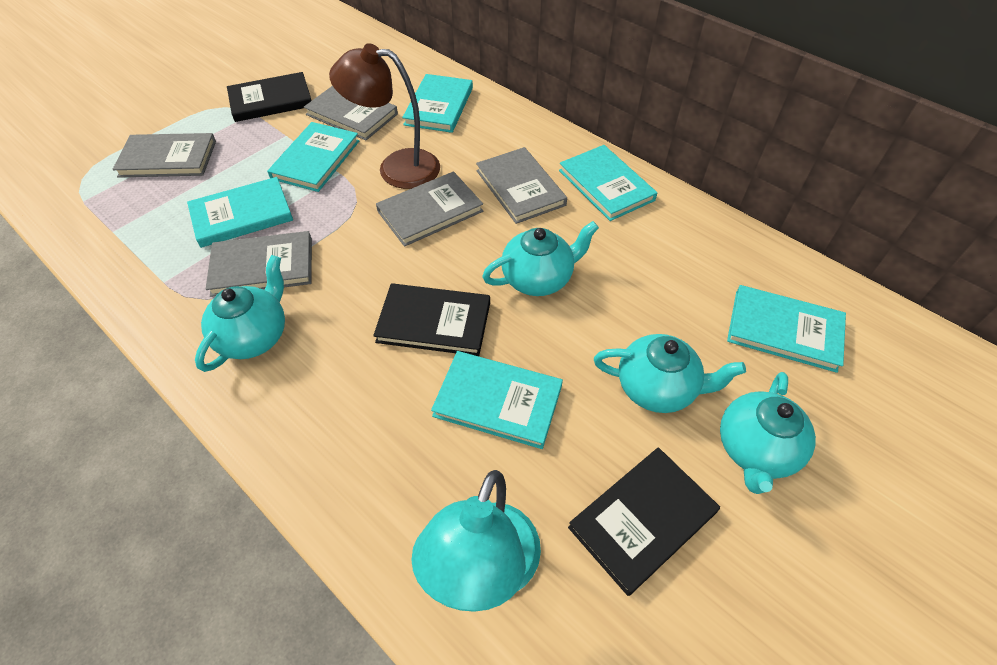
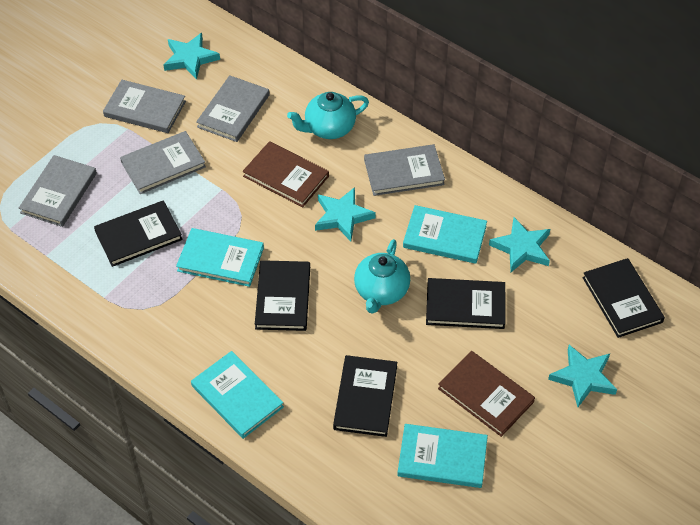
black book: 3 -> 5
brown book: 0 -> 2
brown lamp: 1 -> 0
turquoise book: 6 -> 4
turquoise lamp: 1 -> 0
turquoise star: 0 -> 4
turquoise teapot: 4 -> 2

